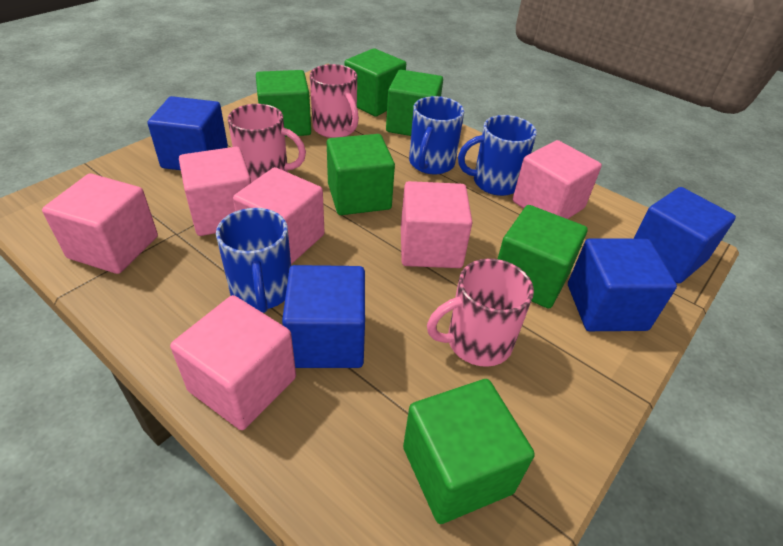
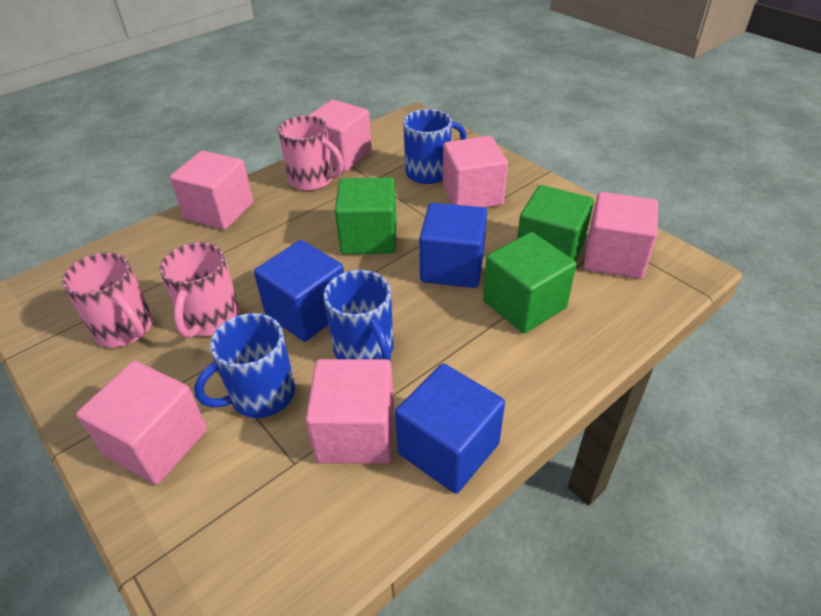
blue cube: 4 -> 3
green cube: 6 -> 3

